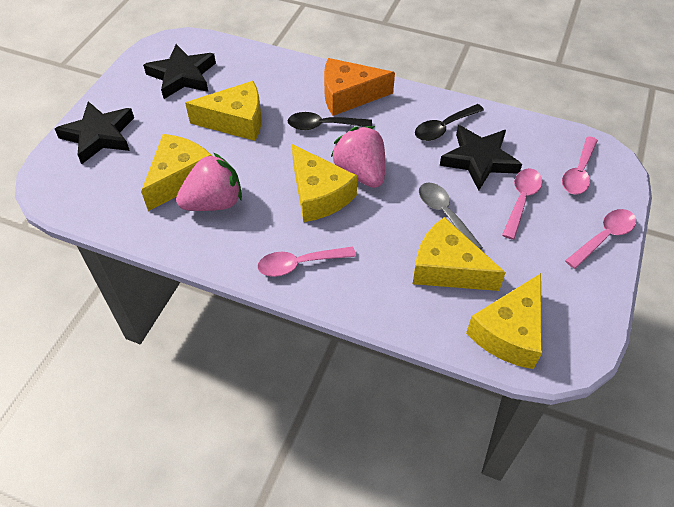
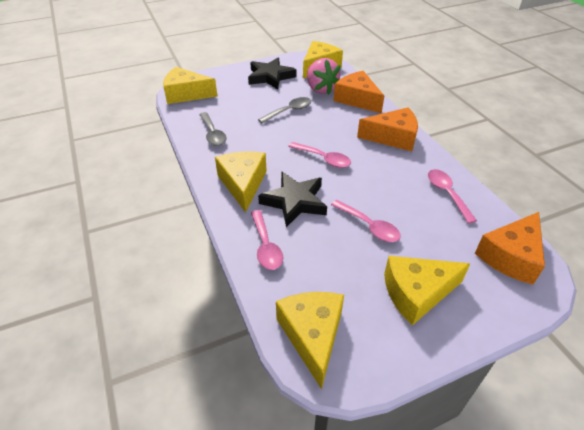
black spoon: 2 -> 0
black star: 3 -> 2
grey spoon: 1 -> 2
orange cheese: 1 -> 3
pink strawberry: 2 -> 1

